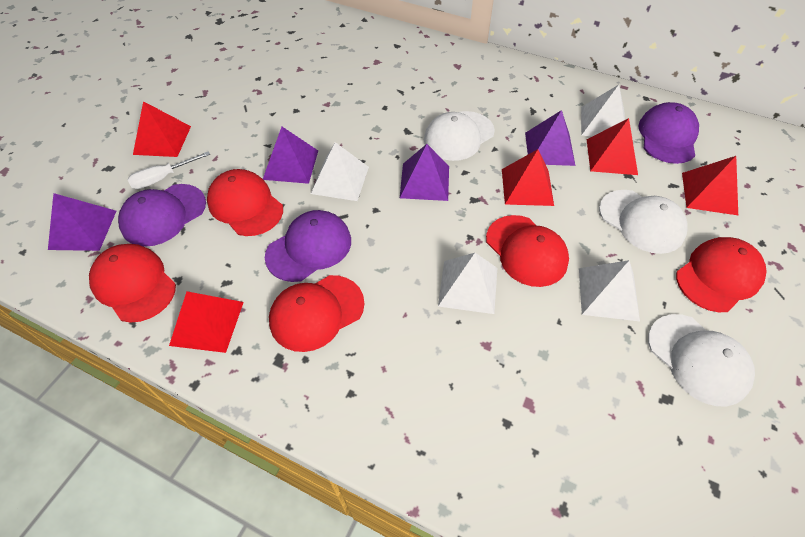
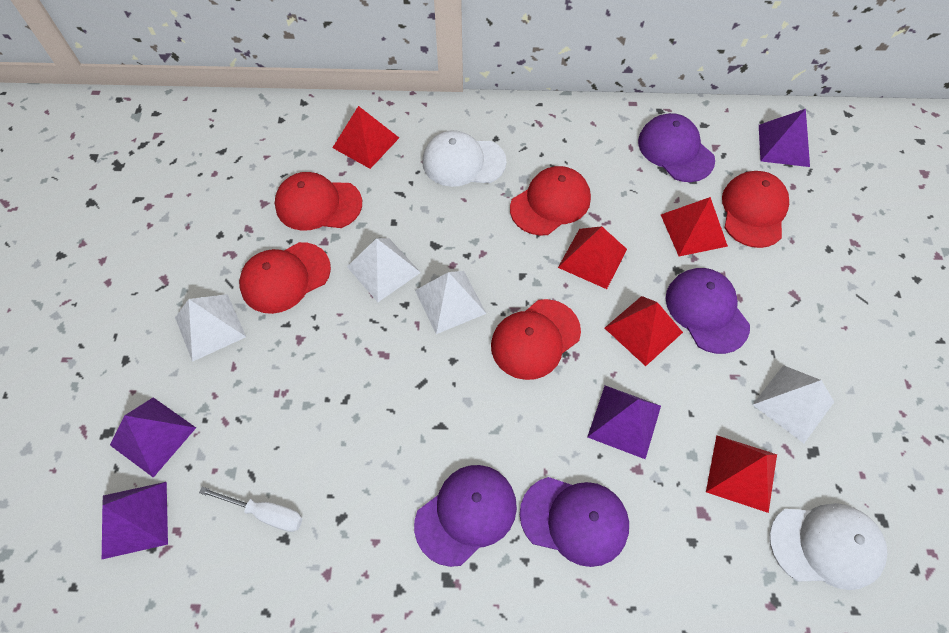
purple cap: 3 -> 4
white cap: 3 -> 2

